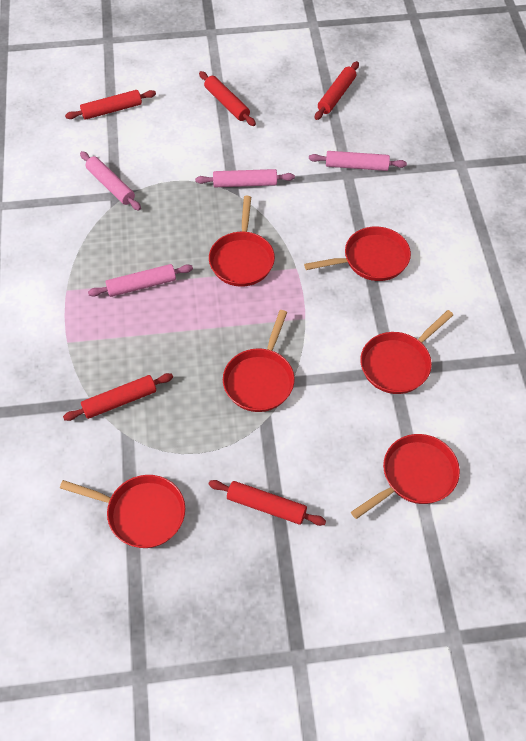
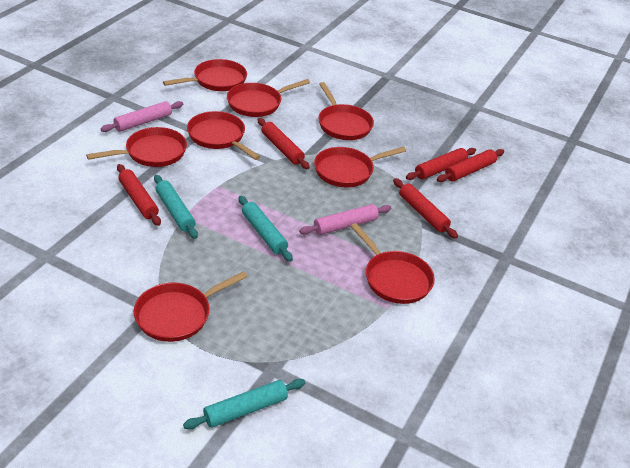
pink rolling pin: 4 -> 2
red pan: 6 -> 8
turquoise rolling pin: 0 -> 3

